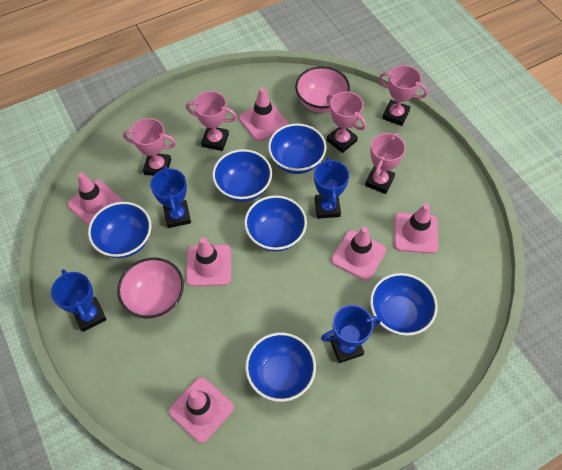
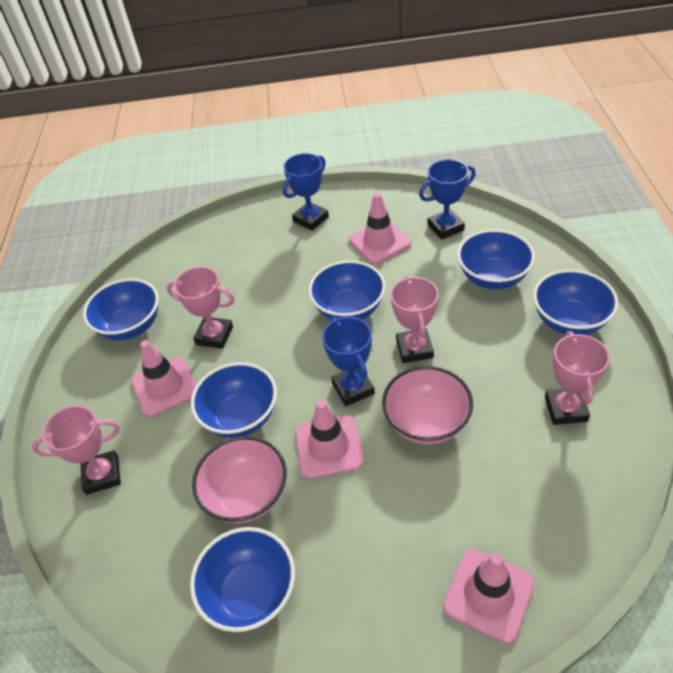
blue trophy: 4 -> 3
pink traffic cone: 6 -> 4
pink trophy: 5 -> 4

